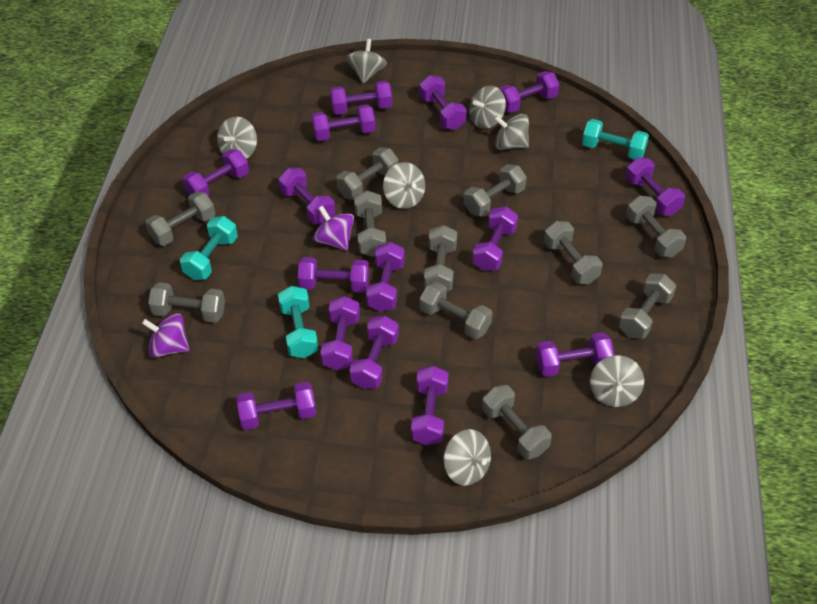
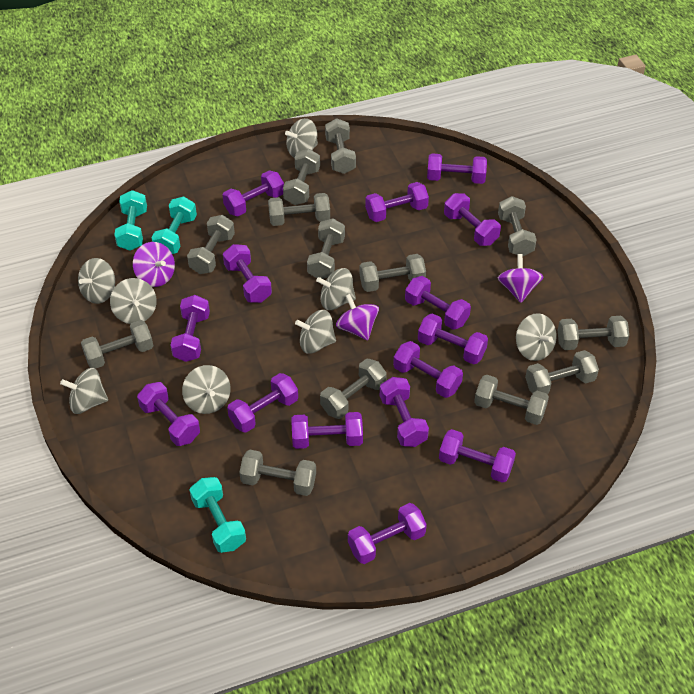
grey dumbbell: 11 -> 13
grey spinning top: 7 -> 8
purple spinning top: 2 -> 3

